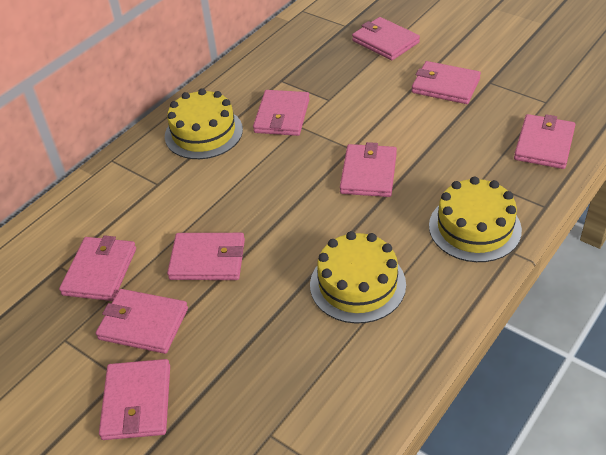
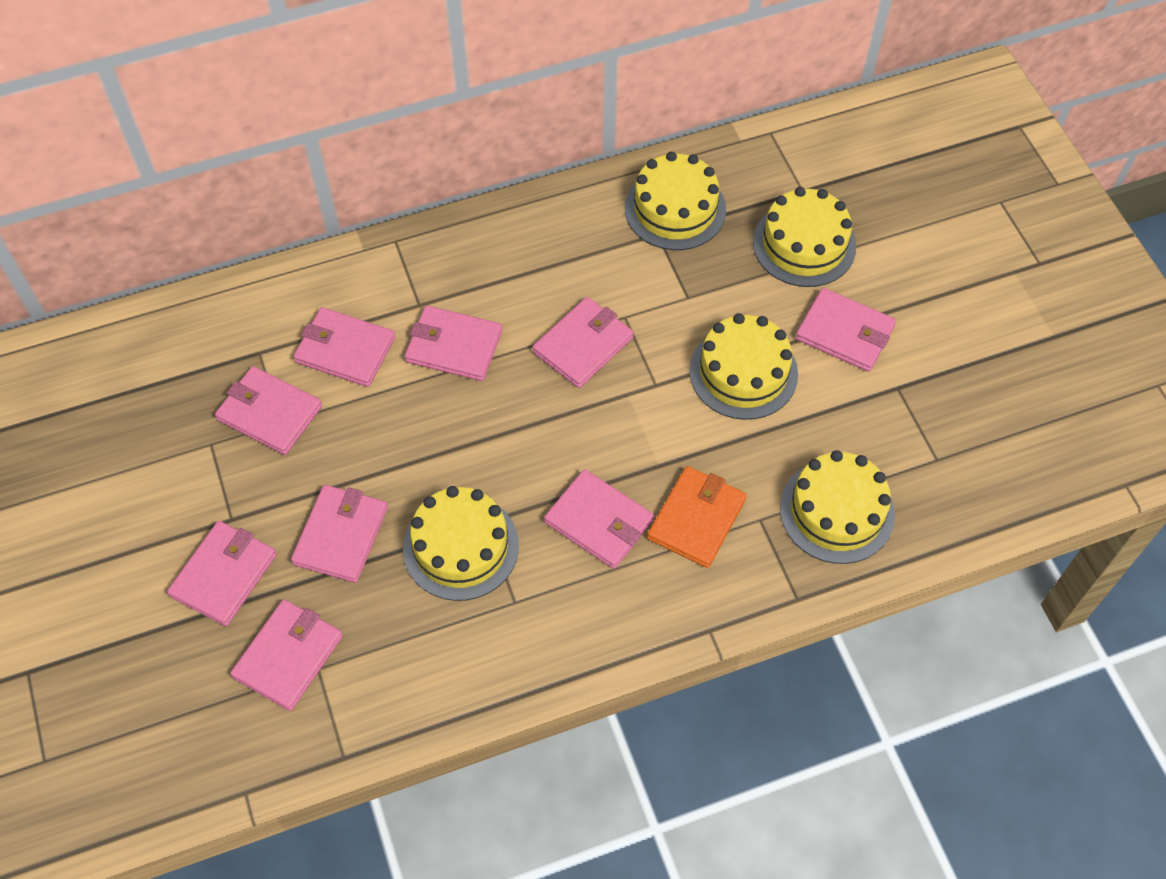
orange wallet: 0 -> 1
yellow cake: 3 -> 5

